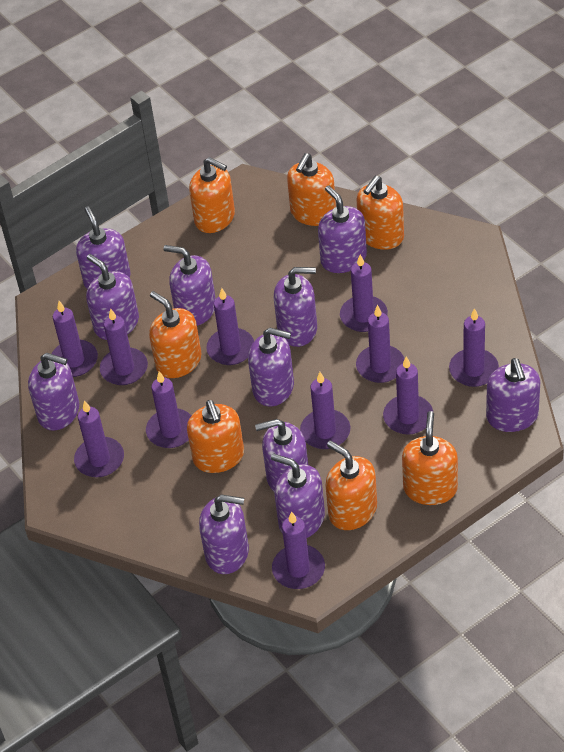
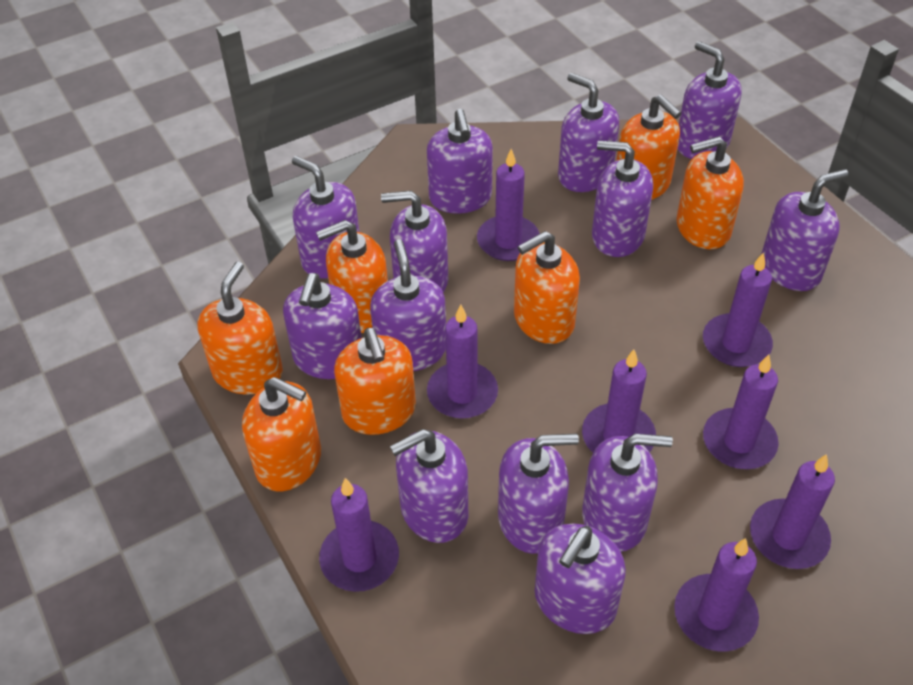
purple candle: 11 -> 8
purple soap dispenser: 11 -> 13

